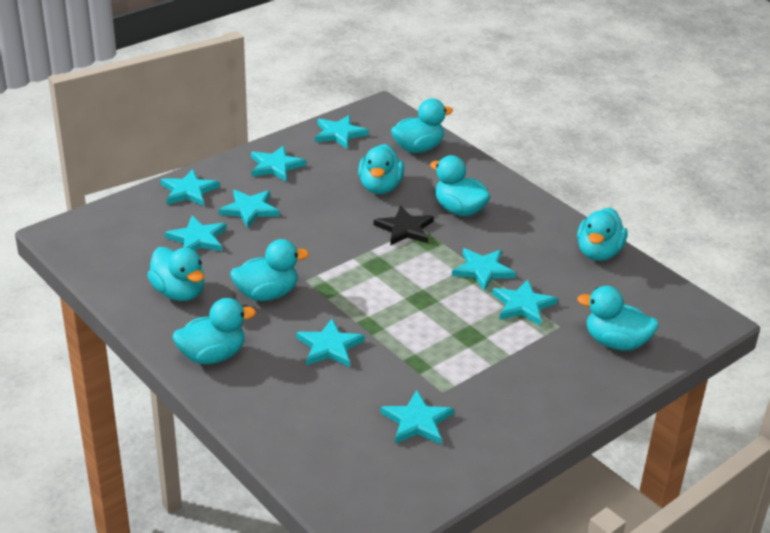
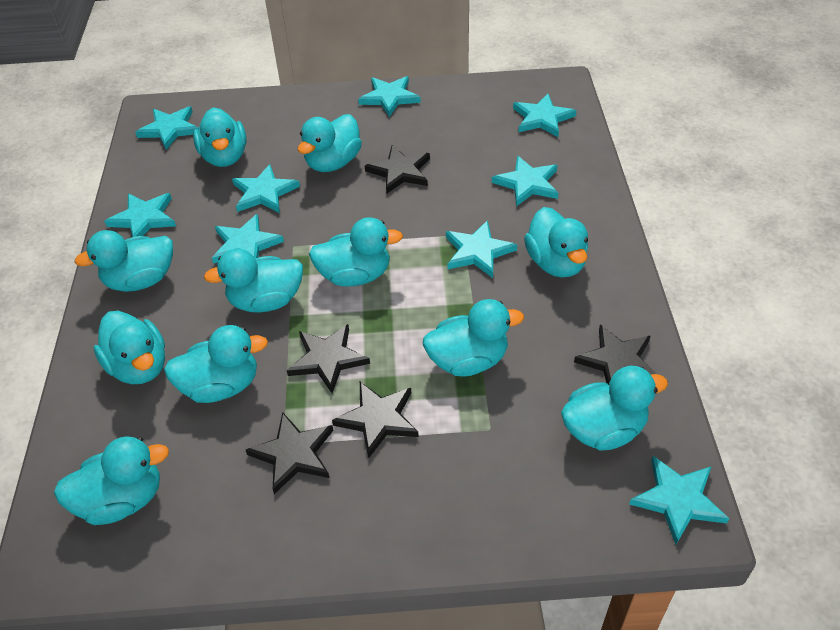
black star: 1 -> 5
turquoise duck: 8 -> 11

